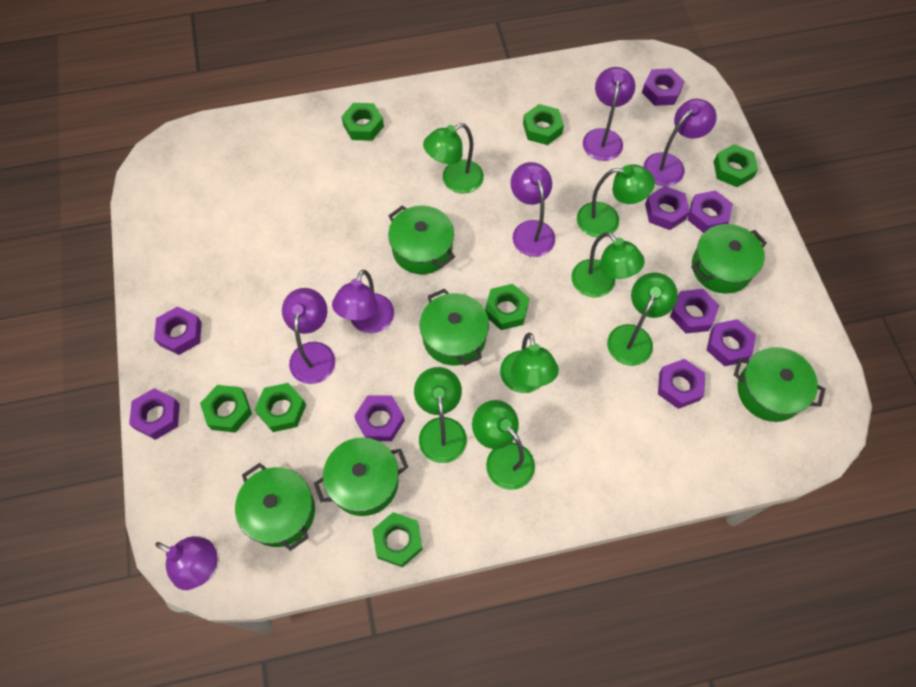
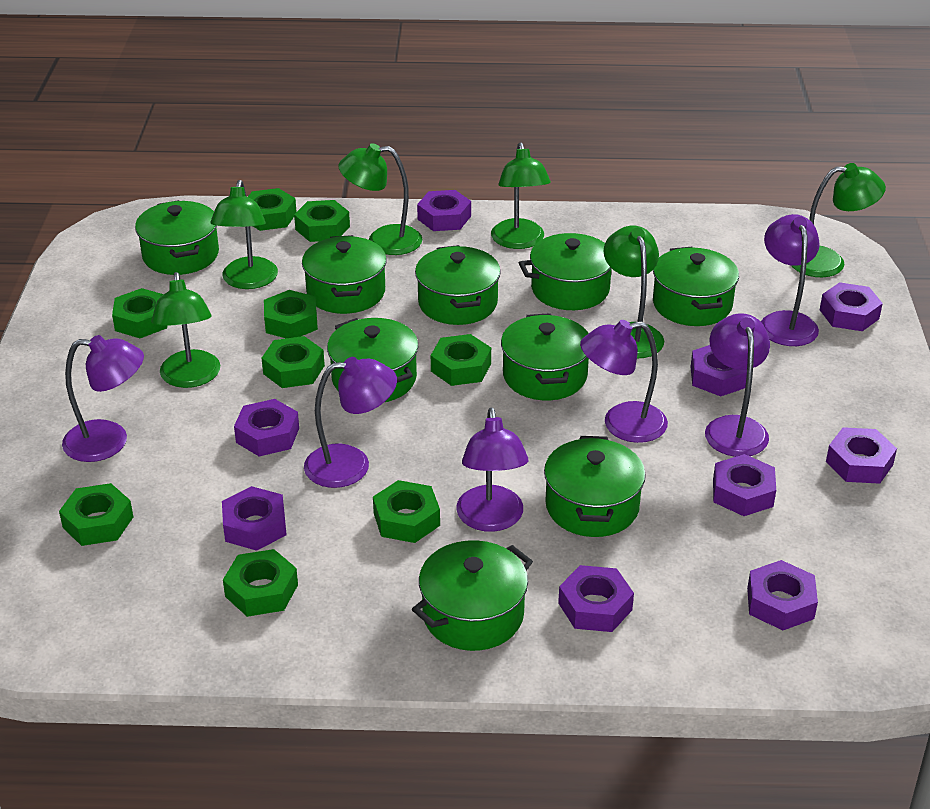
green lamp: 7 -> 6
green nut: 7 -> 9
green pot: 6 -> 9

